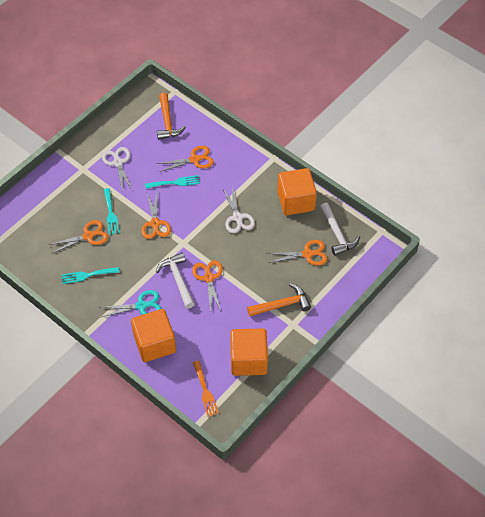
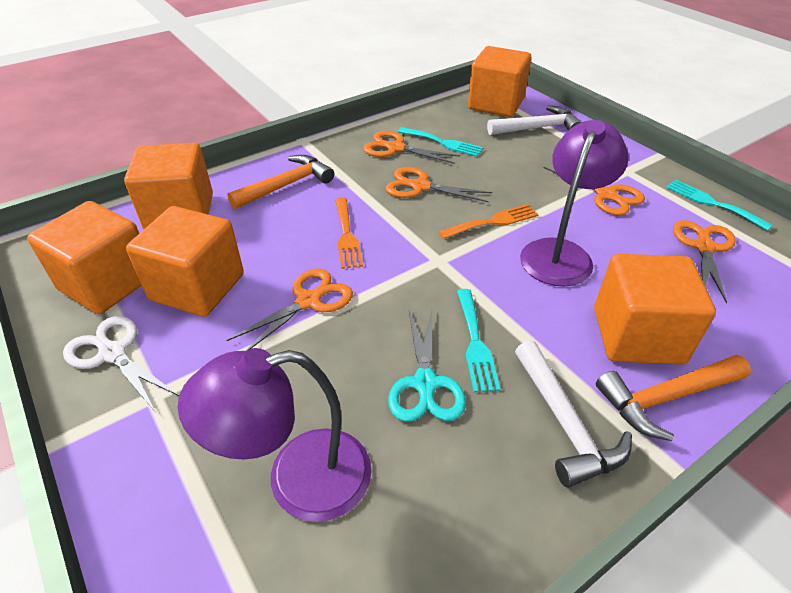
orange cube: 3 -> 5
orange fork: 1 -> 2
purple lamp: 0 -> 2
white scissors: 2 -> 1

